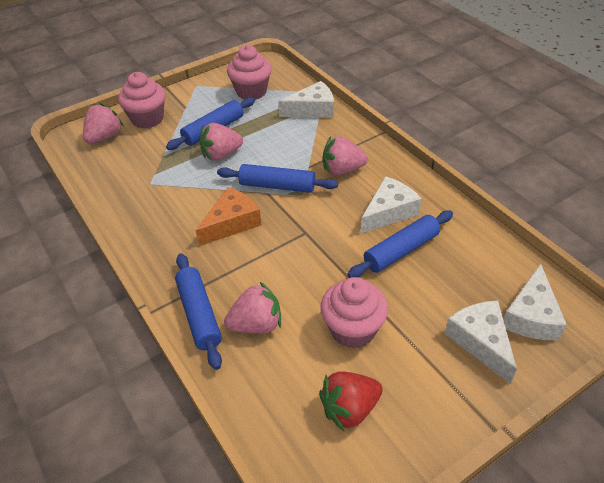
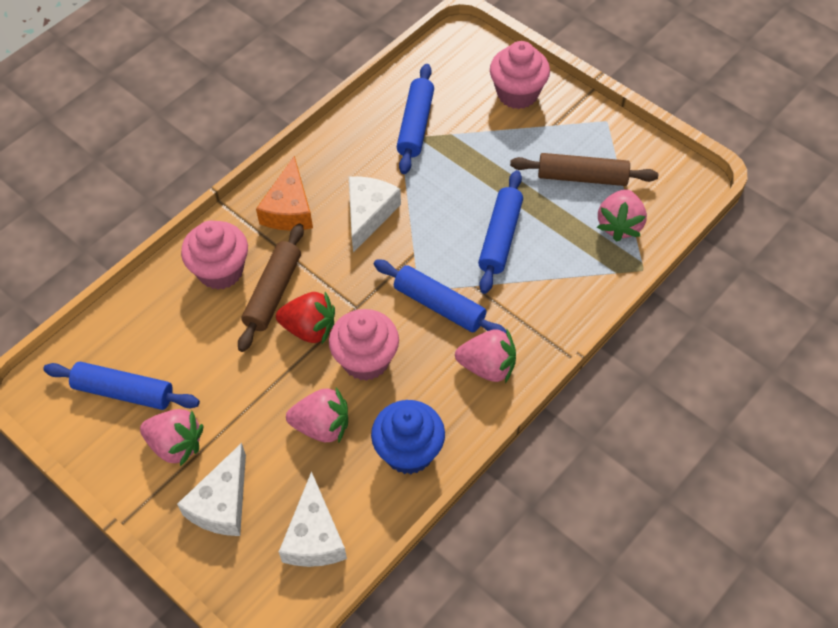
blue cupcake: 0 -> 1
brown rolling pin: 0 -> 2
white cheese: 4 -> 3

